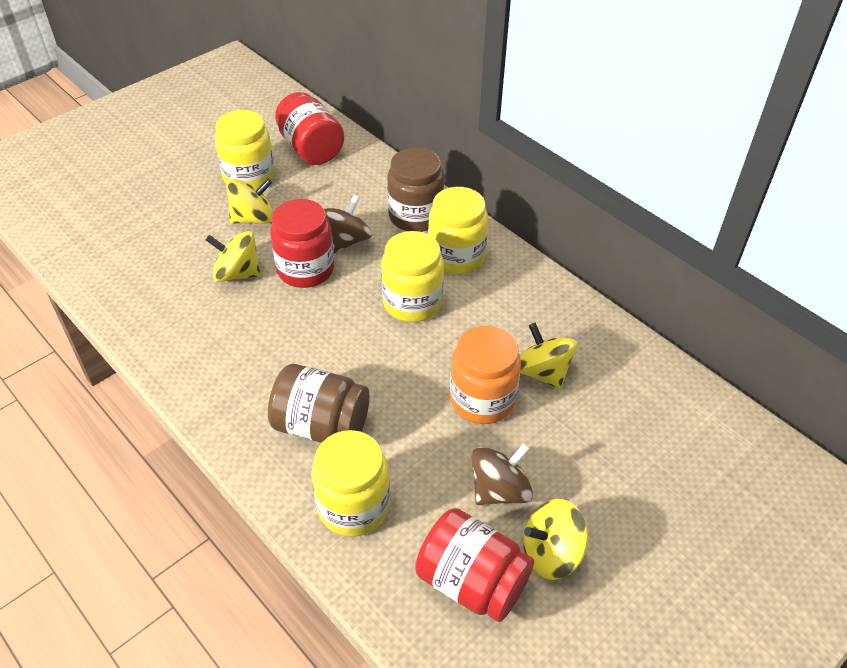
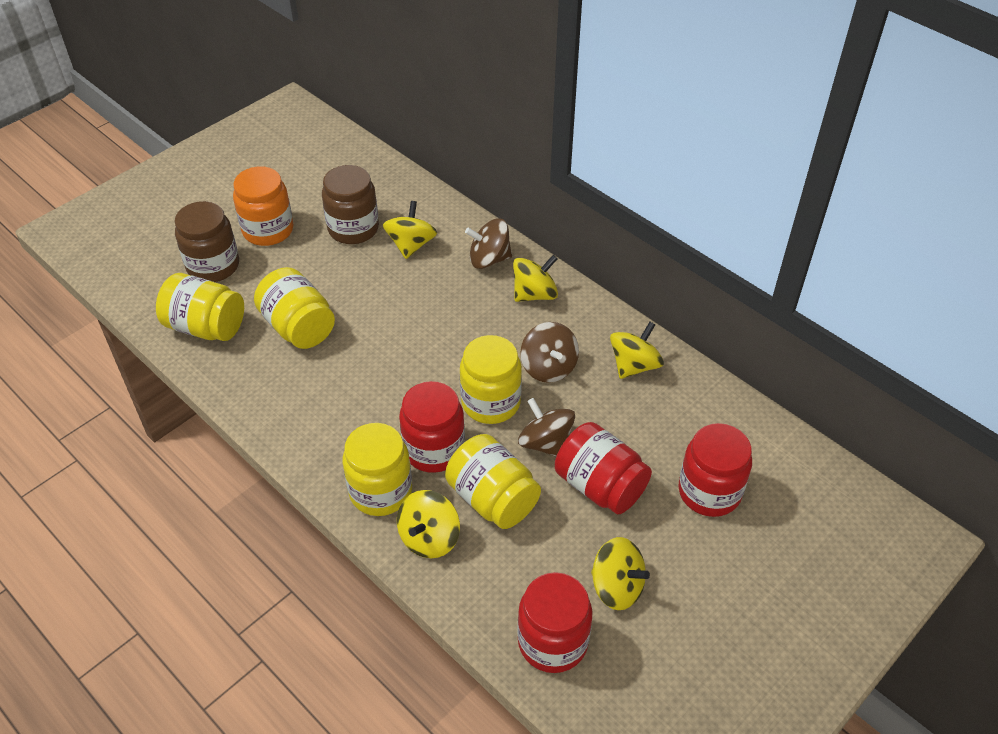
brown spinning top: 2 -> 3
red jar: 3 -> 4
yellow jar: 4 -> 5
yellow spinning top: 4 -> 5

